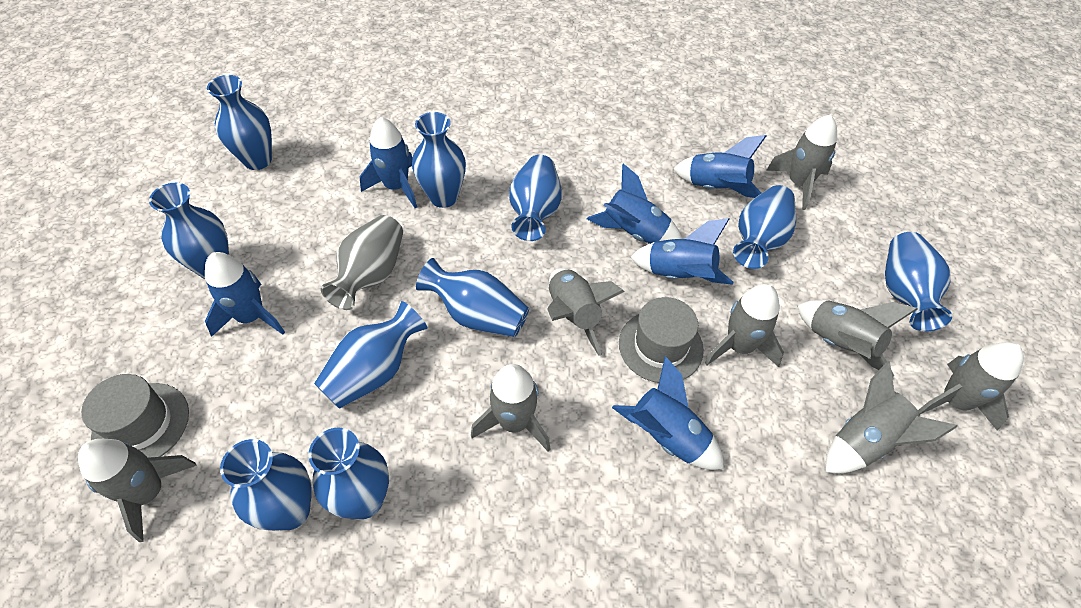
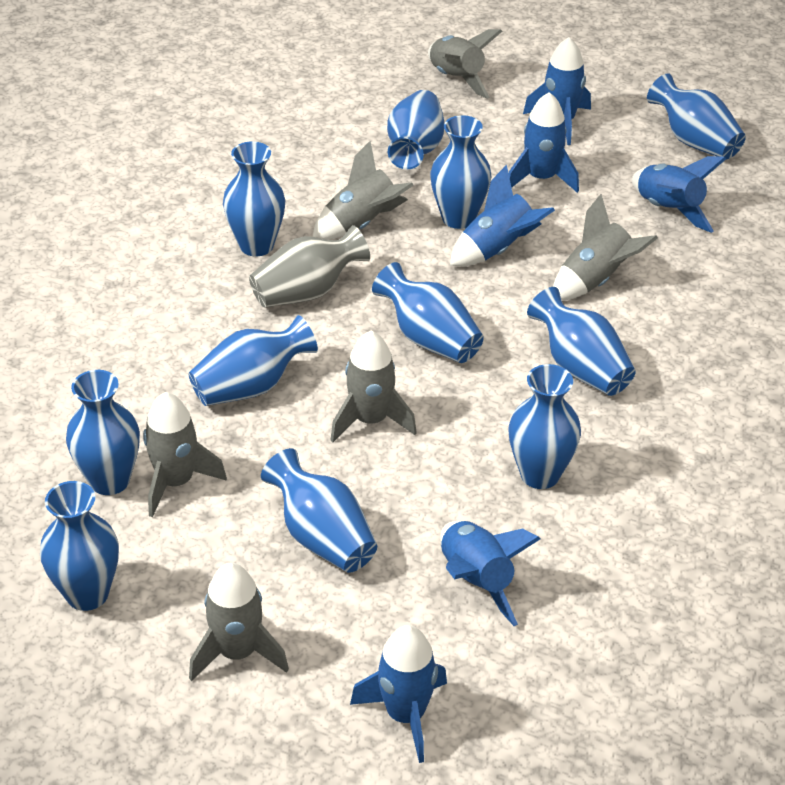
blue vase: 10 -> 11
grey hat: 2 -> 0
grey rocket: 8 -> 6

